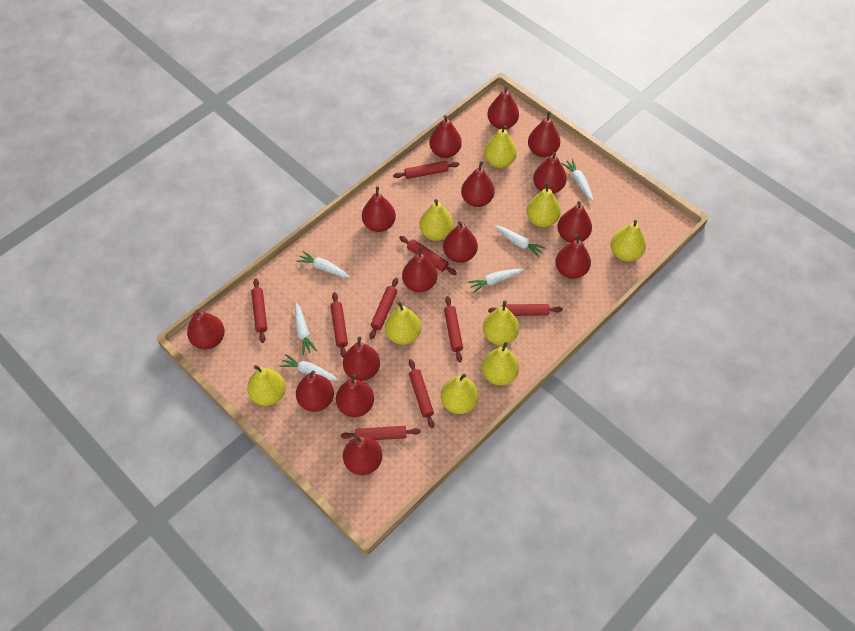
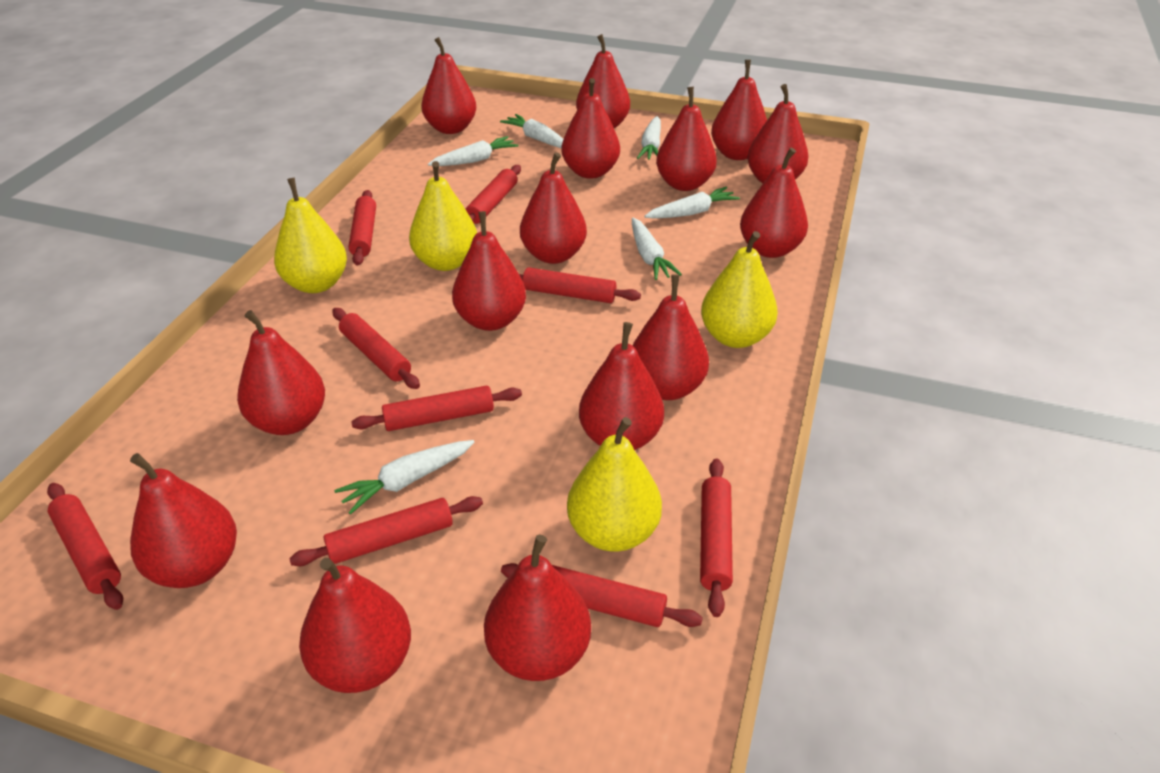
yellow pear: 9 -> 4

